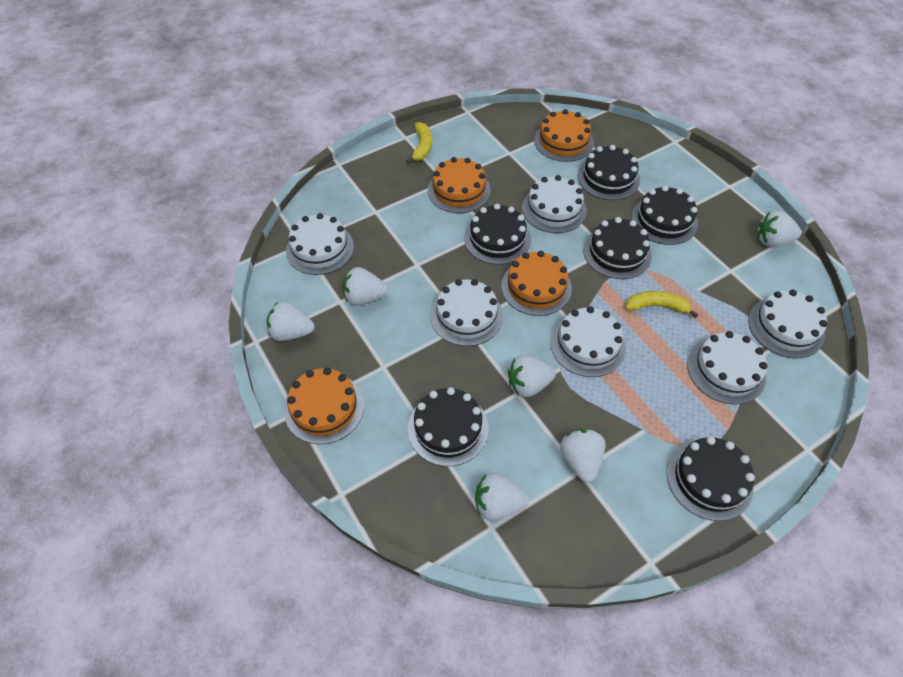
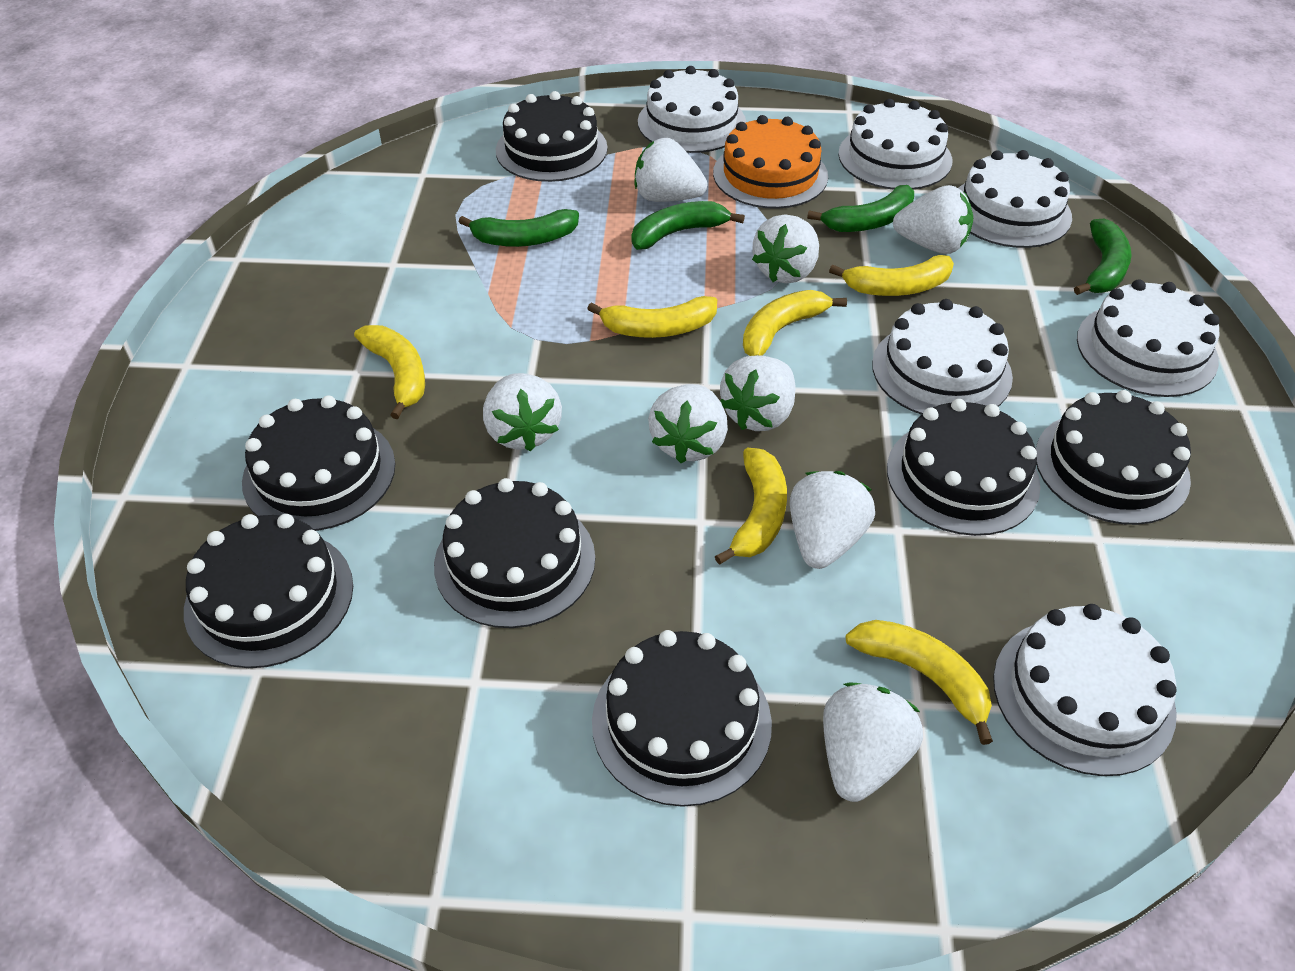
black cake: 6 -> 7
green banana: 0 -> 4
orange cake: 4 -> 1
white strawberry: 6 -> 8
yellow banana: 2 -> 6

